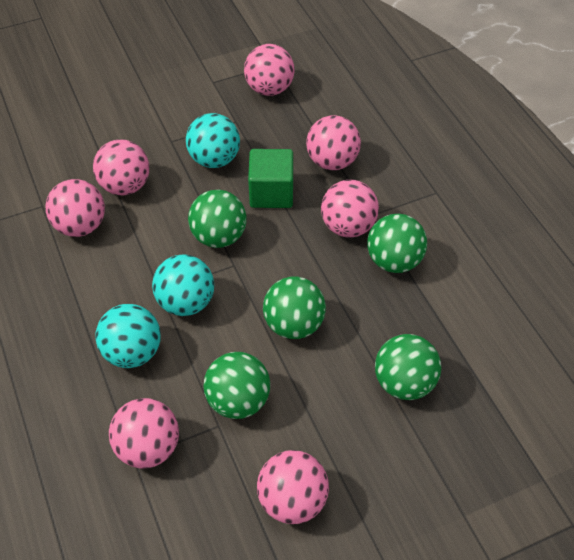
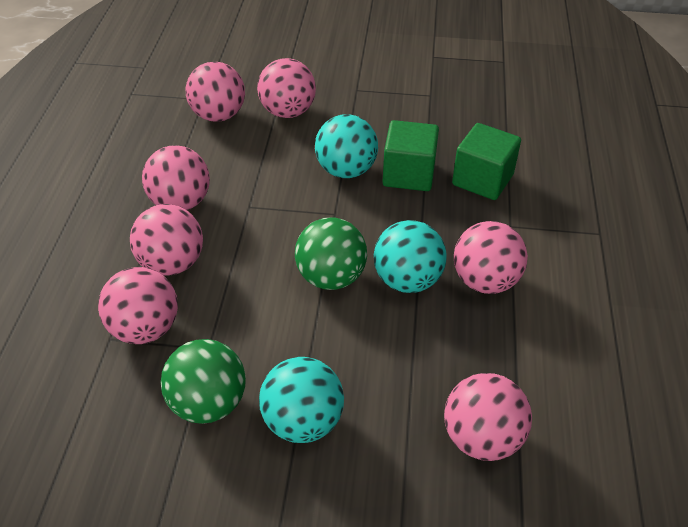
green ball: 5 -> 2
green cube: 1 -> 2

